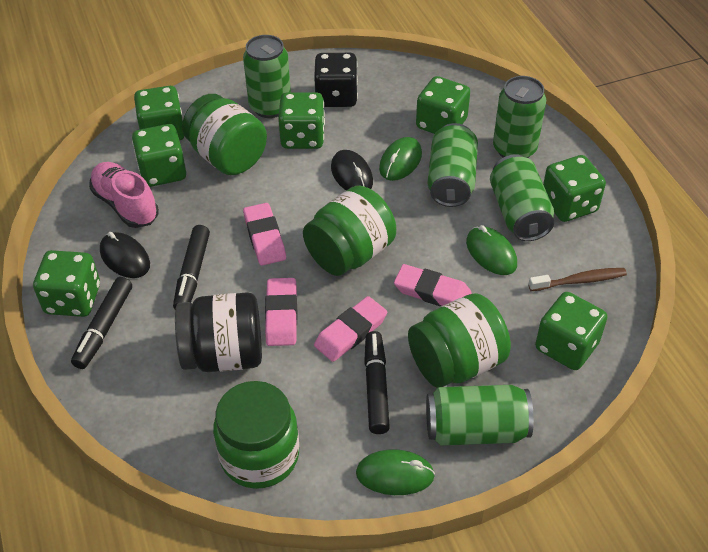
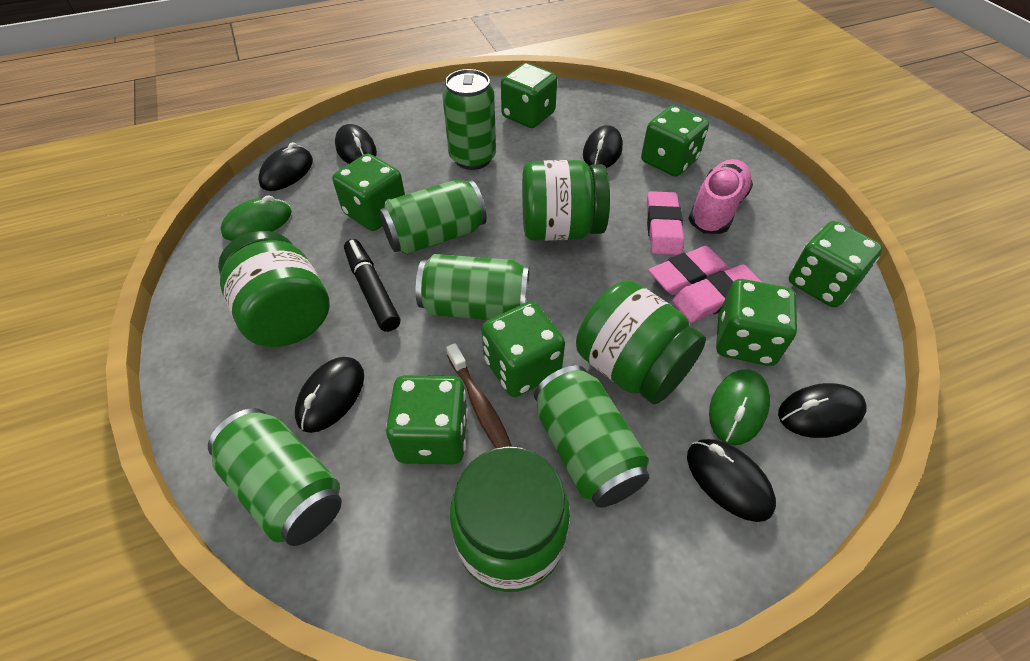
black dice: 1 -> 0
black jar: 1 -> 0
black marker: 3 -> 1
black mouse: 2 -> 6
green mouse: 3 -> 2
pink eraser: 4 -> 3

